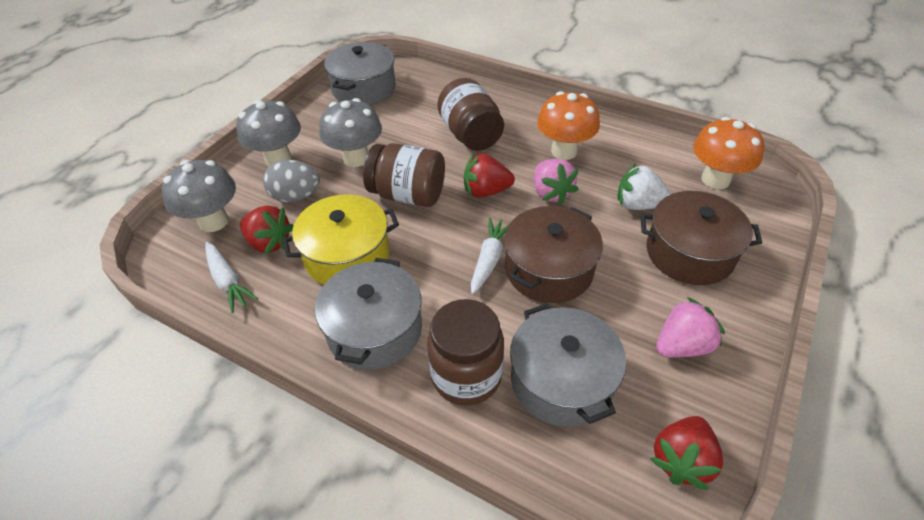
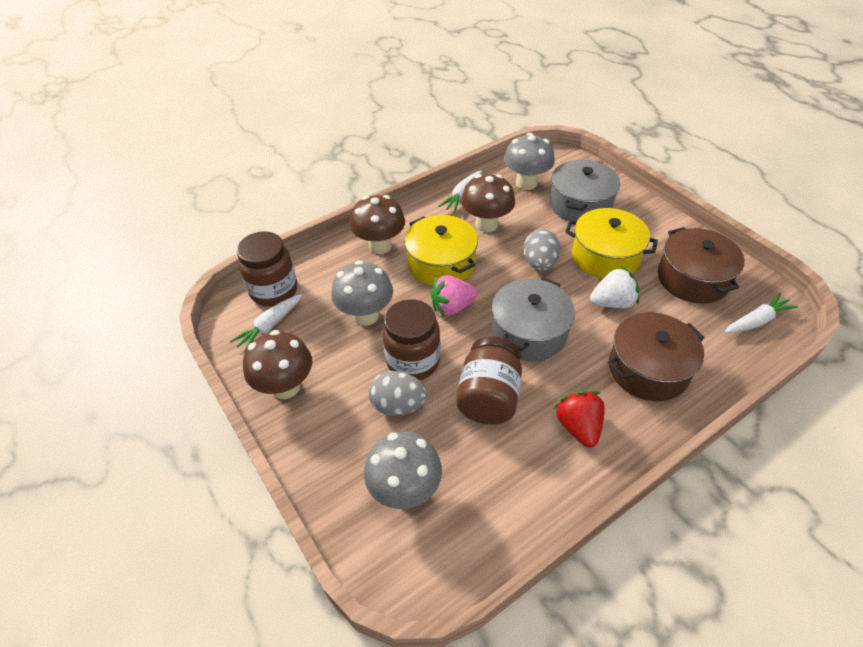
brown mushroom: 0 -> 3
grey egg: 1 -> 2
grey pot: 3 -> 2
orange mushroom: 2 -> 0
pink strawberry: 2 -> 1
red strawberry: 3 -> 1
white carrot: 2 -> 3
yellow pot: 1 -> 2

